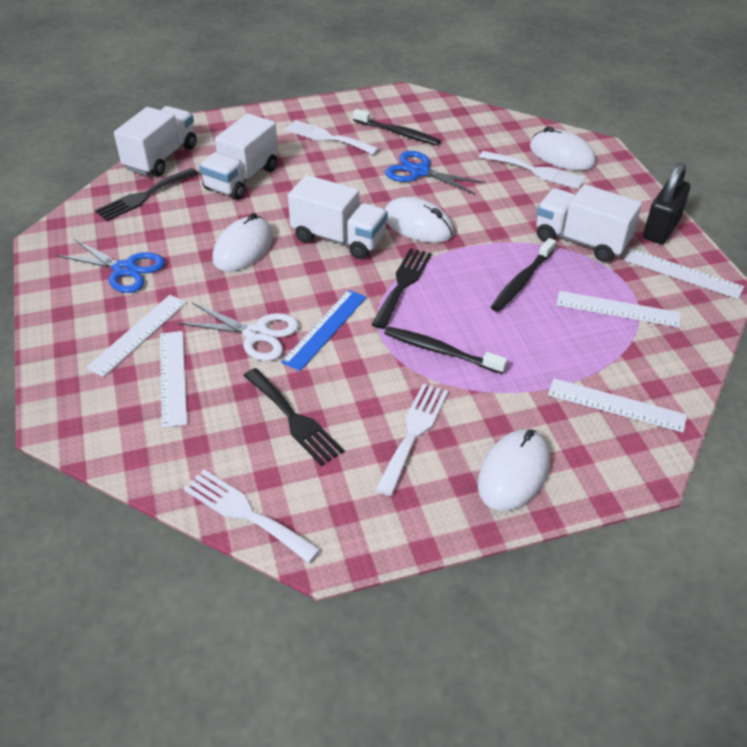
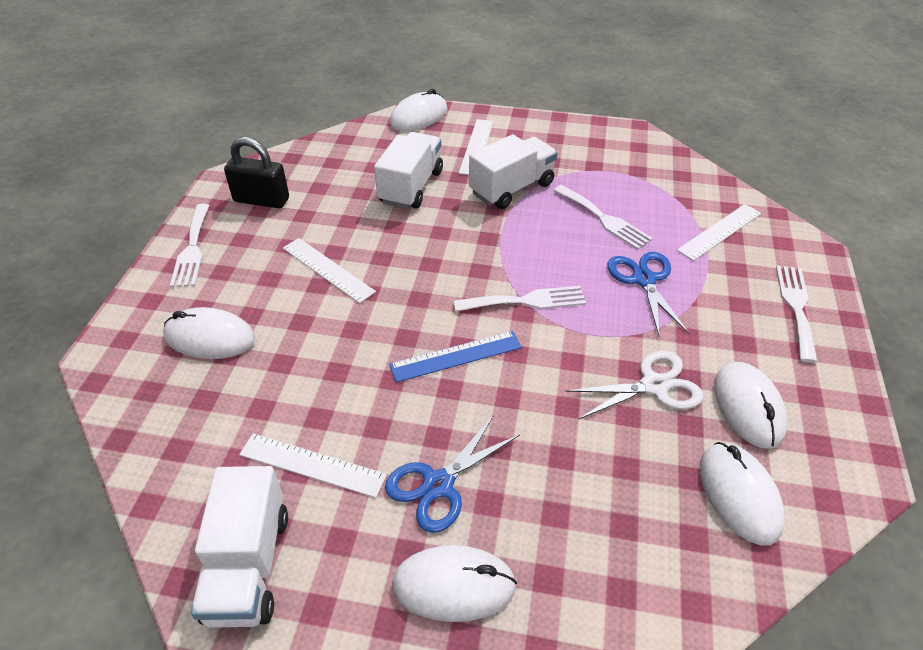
black fork: 3 -> 0
black toothbrush: 3 -> 0
white mouse: 4 -> 5
white ruler: 5 -> 4
white truck: 4 -> 3

